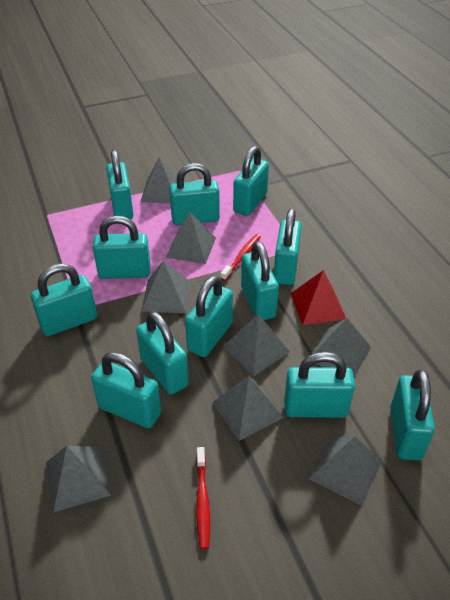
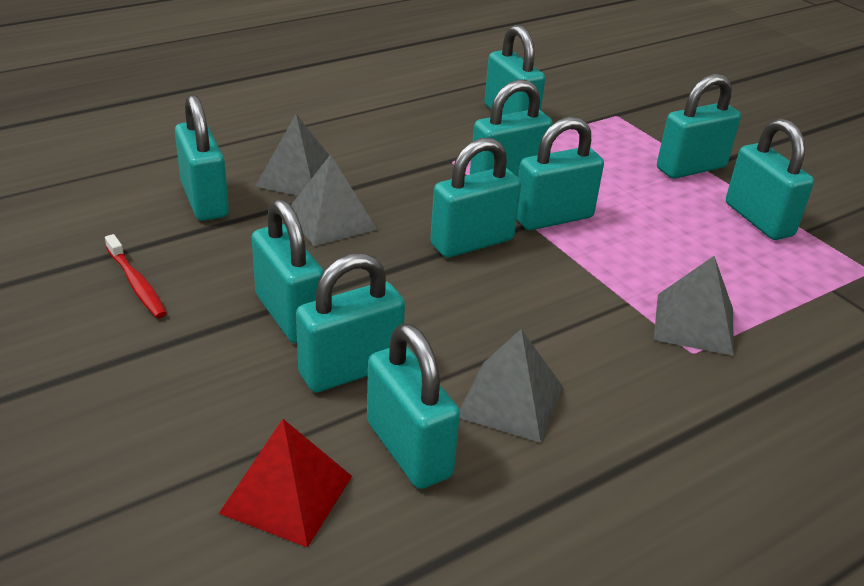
grey pyramid: 8 -> 4
red toothbrush: 2 -> 1
turquoise padlock: 12 -> 10

